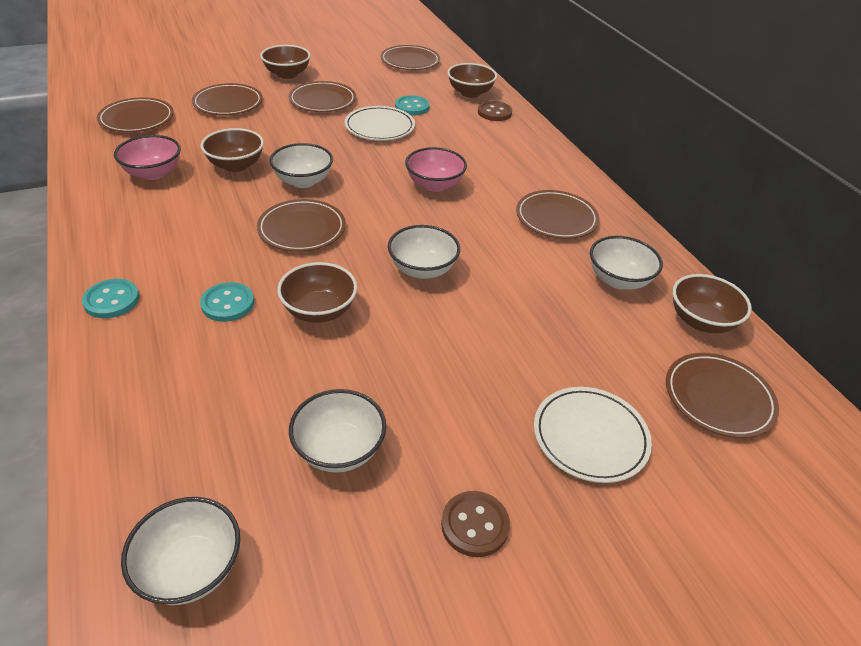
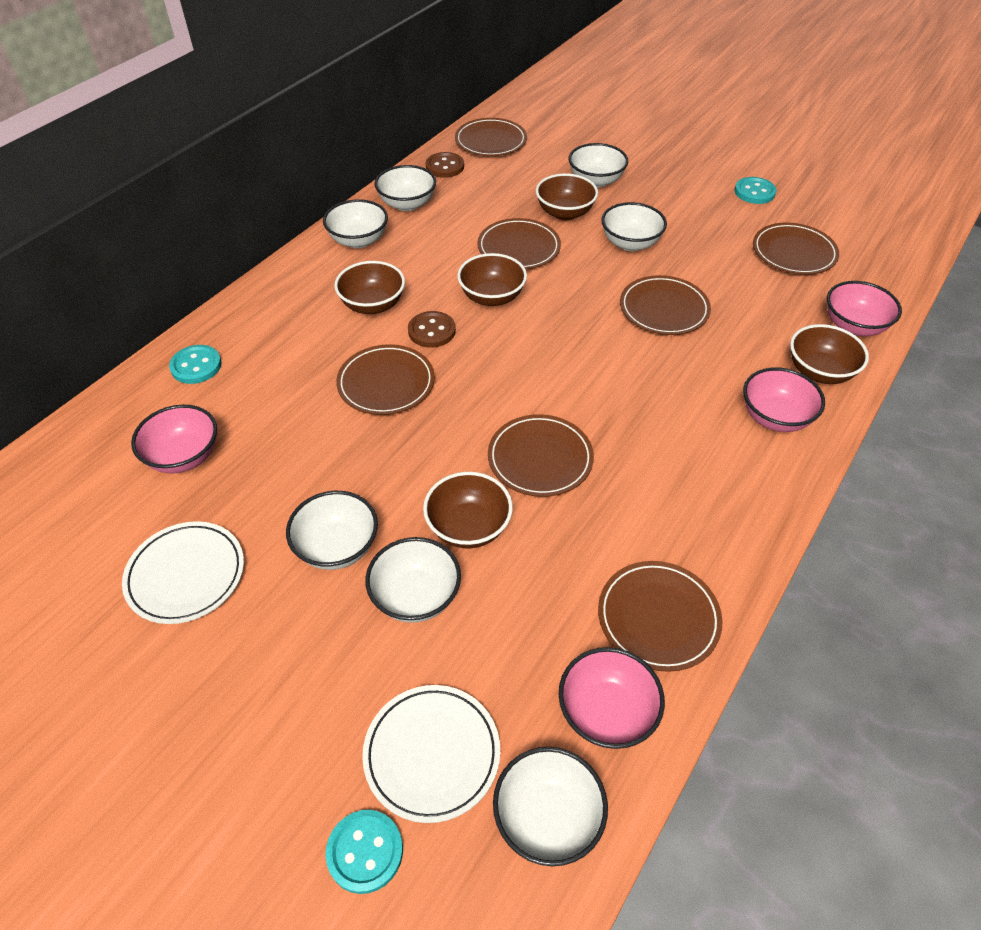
pink bowl: 2 -> 4
white bowl: 5 -> 7

